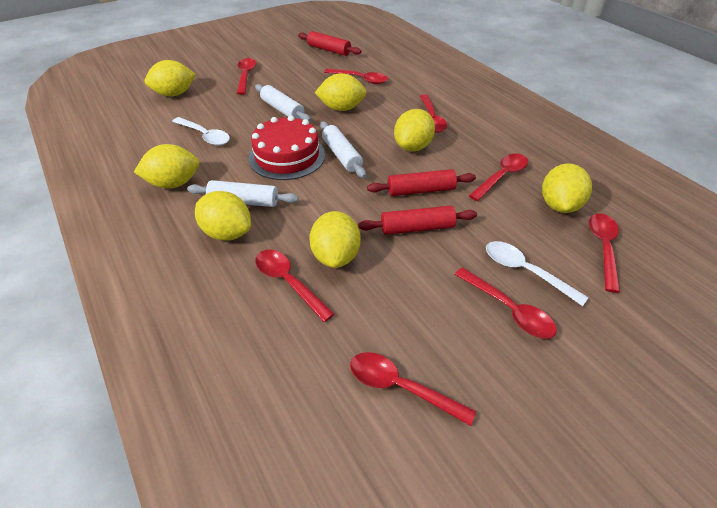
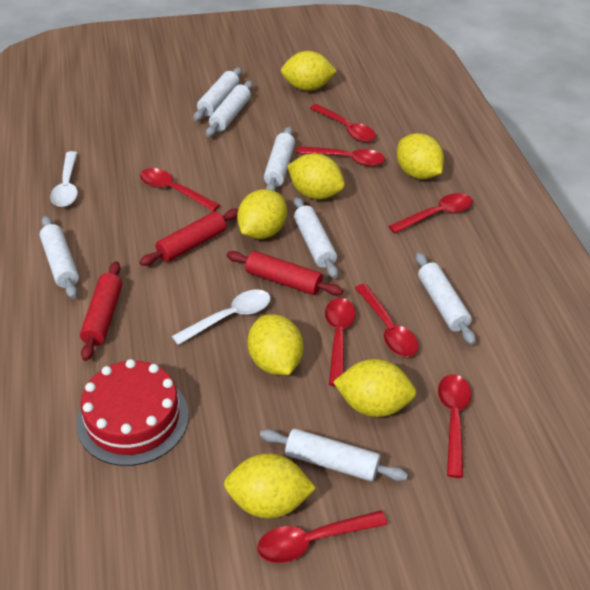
white rolling pin: 3 -> 7

